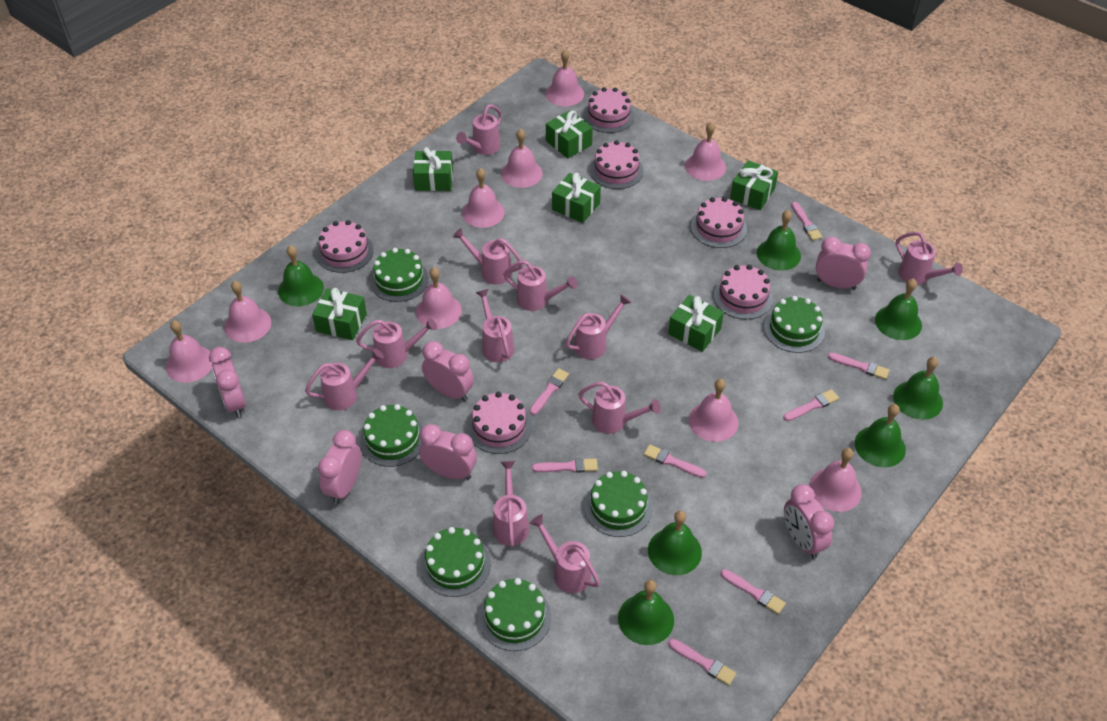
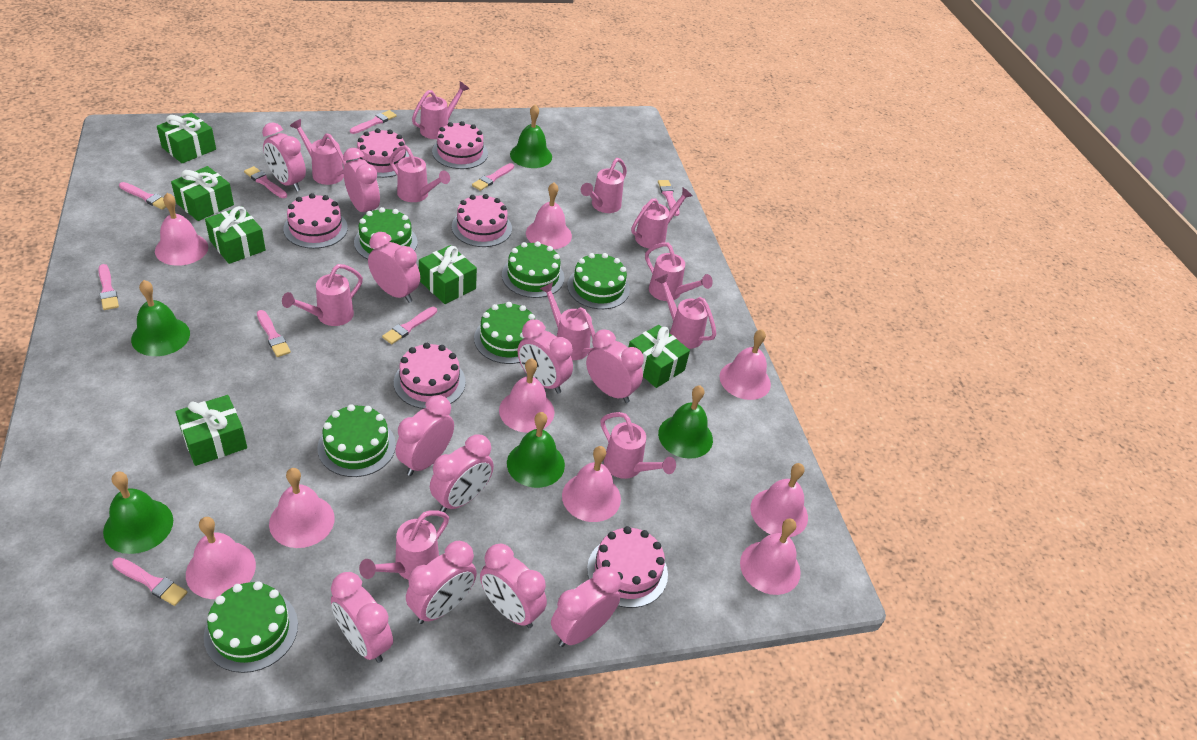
green bell: 7 -> 5
pink brush: 8 -> 9
pink clock: 6 -> 11

